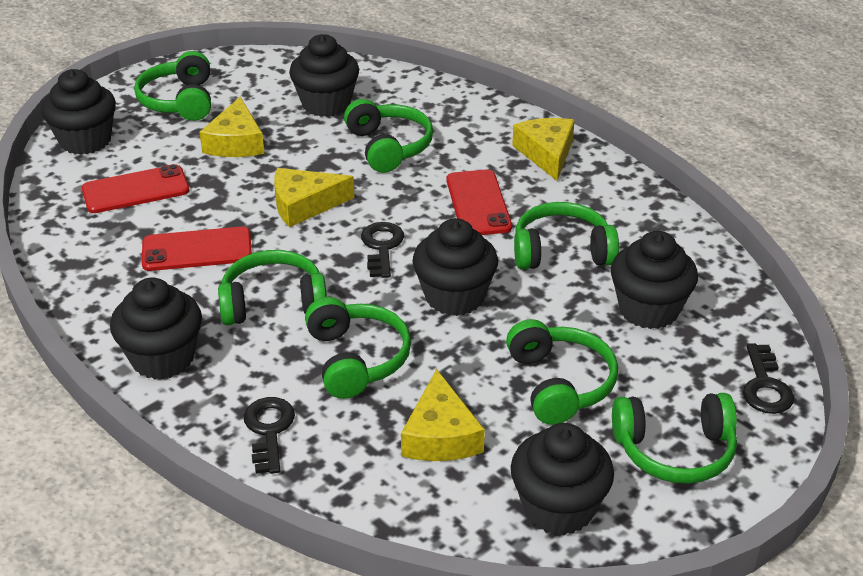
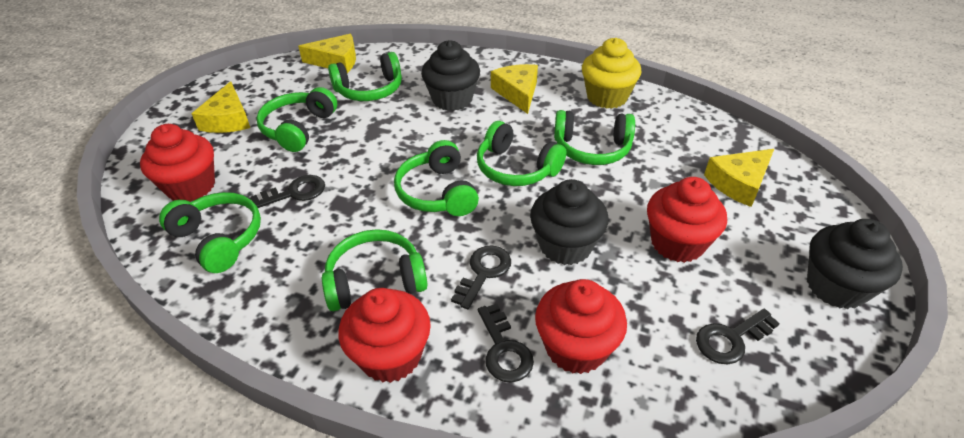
black cupcake: 6 -> 3
black key: 3 -> 4
red cupcake: 0 -> 4
red phone: 3 -> 0
yellow cupcake: 0 -> 1

